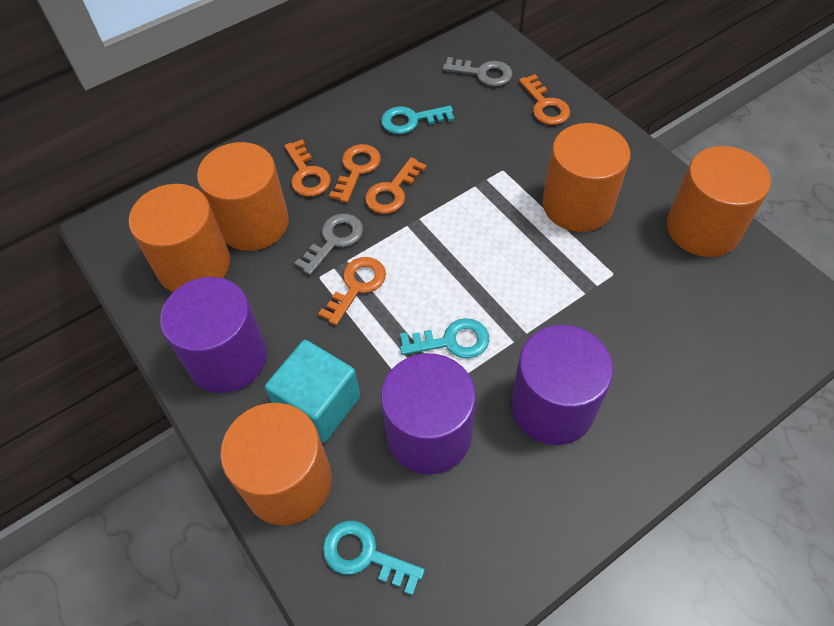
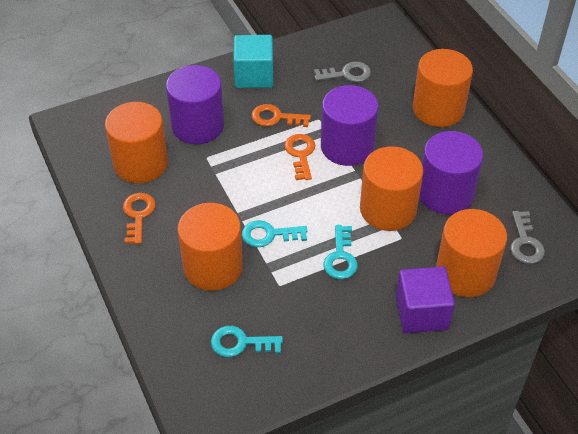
orange key: 5 -> 3
purple cube: 0 -> 1

